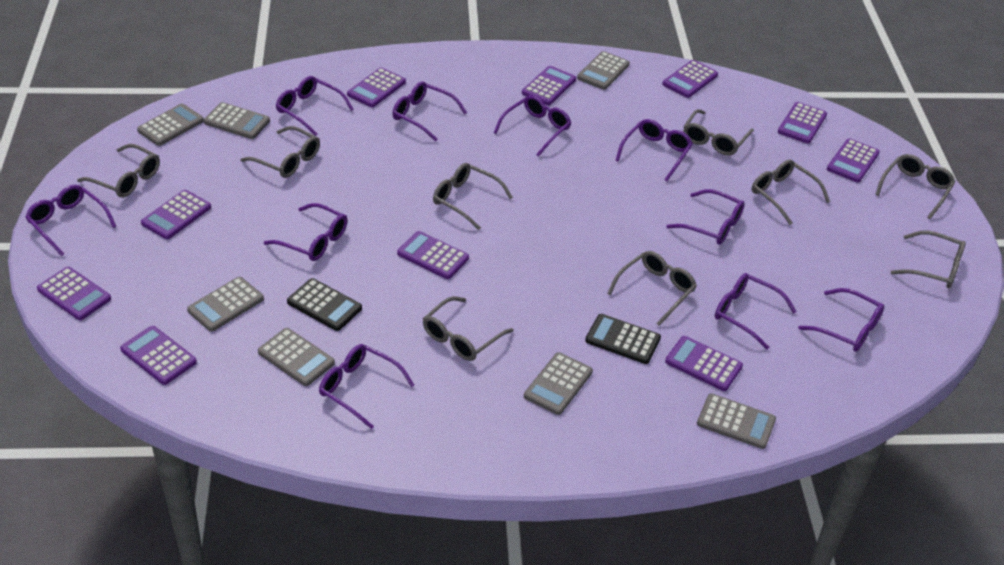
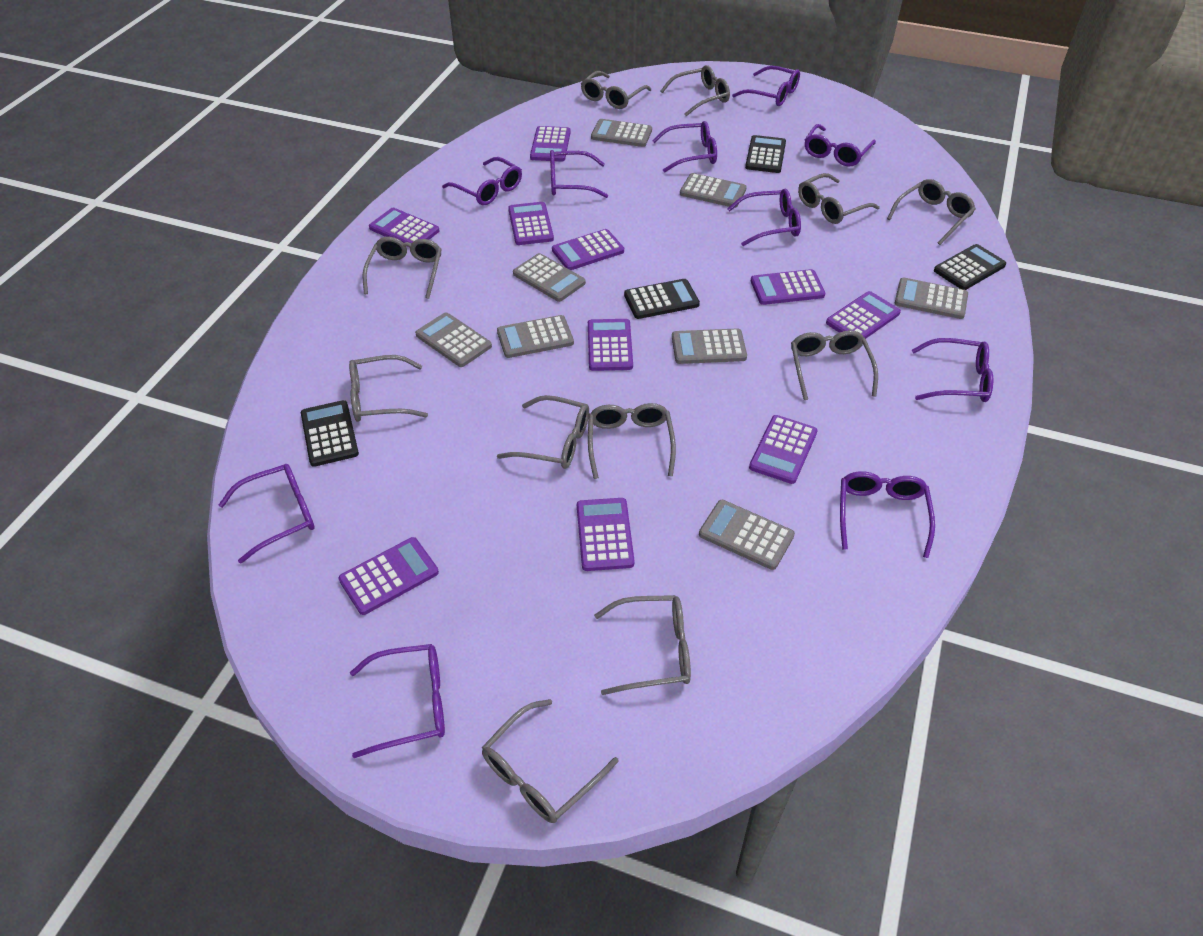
black calculator: 2 -> 4
grey calculator: 7 -> 8
grey glasses: 9 -> 11

